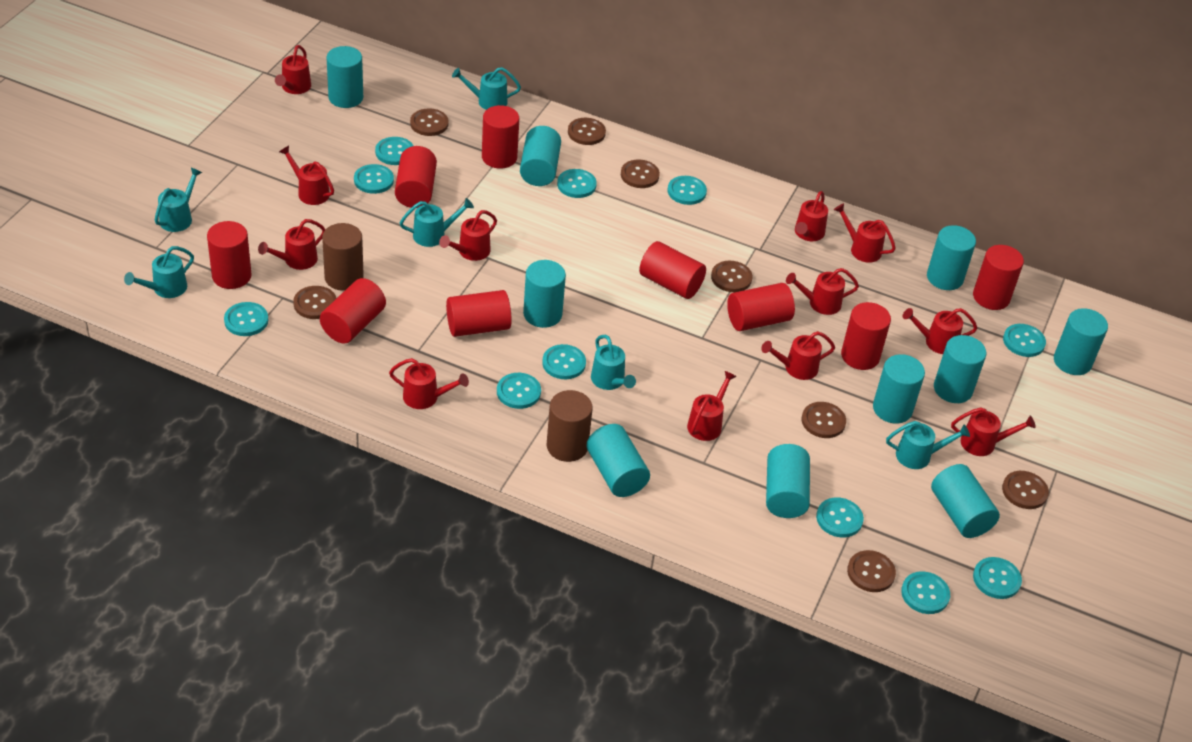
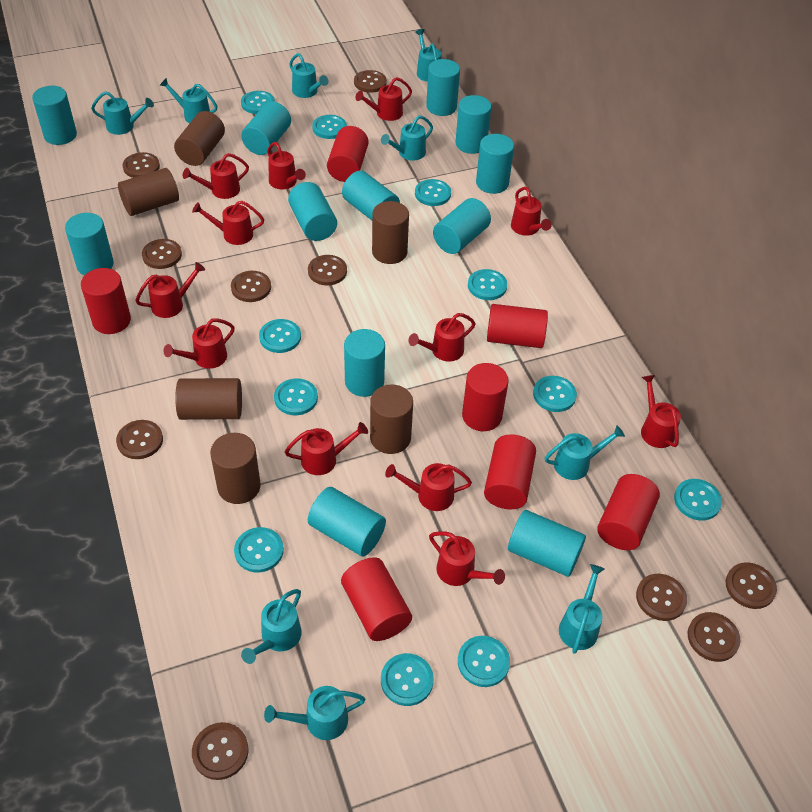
brown button: 8 -> 10
brown cylinder: 2 -> 6
red cylinder: 9 -> 7
turquoise cylinder: 10 -> 12
turquoise watering can: 6 -> 9

